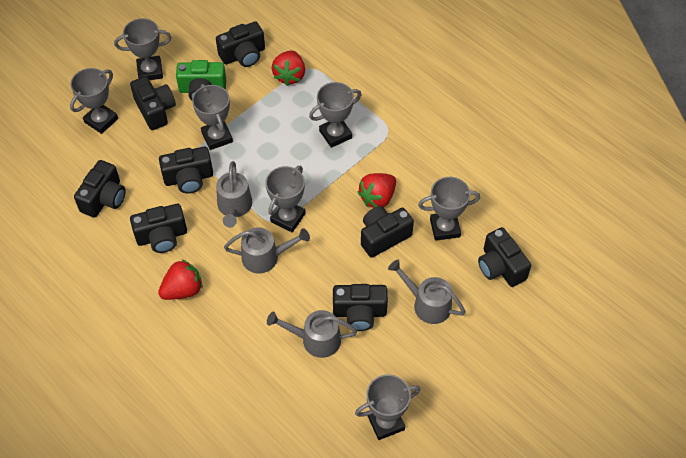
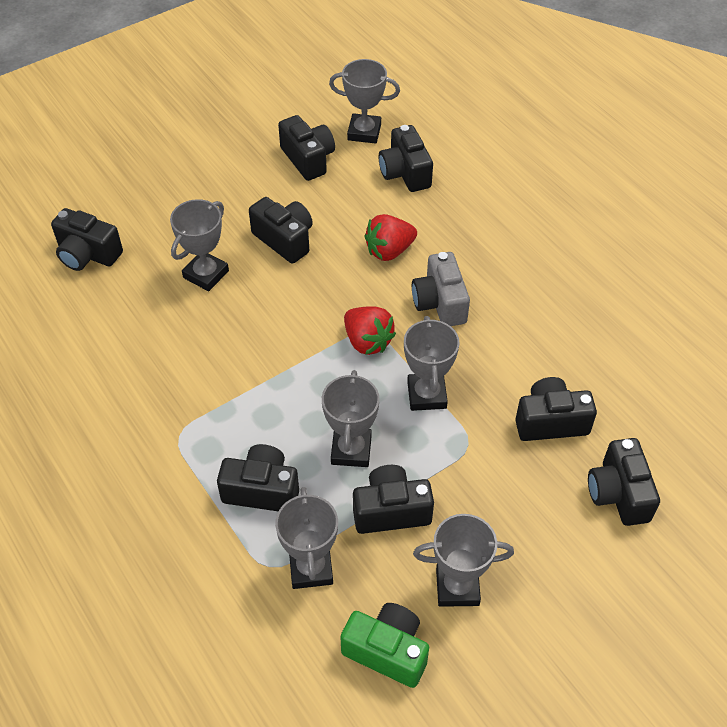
grey camera: 0 -> 1
grey trophy: 7 -> 6
grey watering can: 4 -> 0
red strawberry: 3 -> 2

